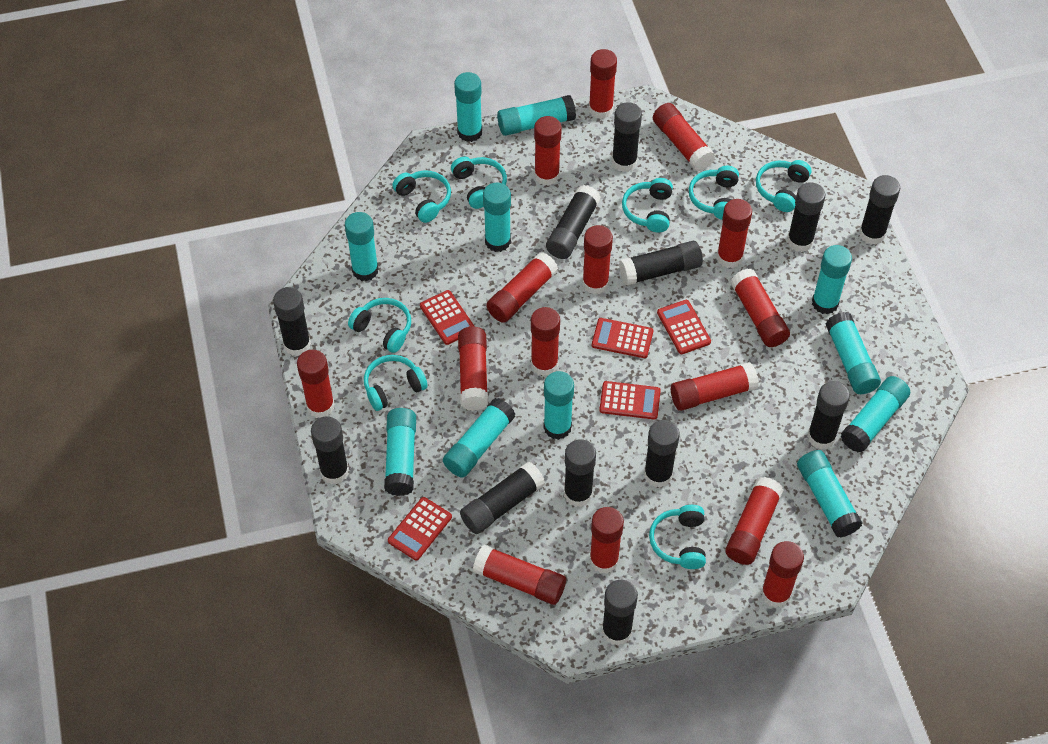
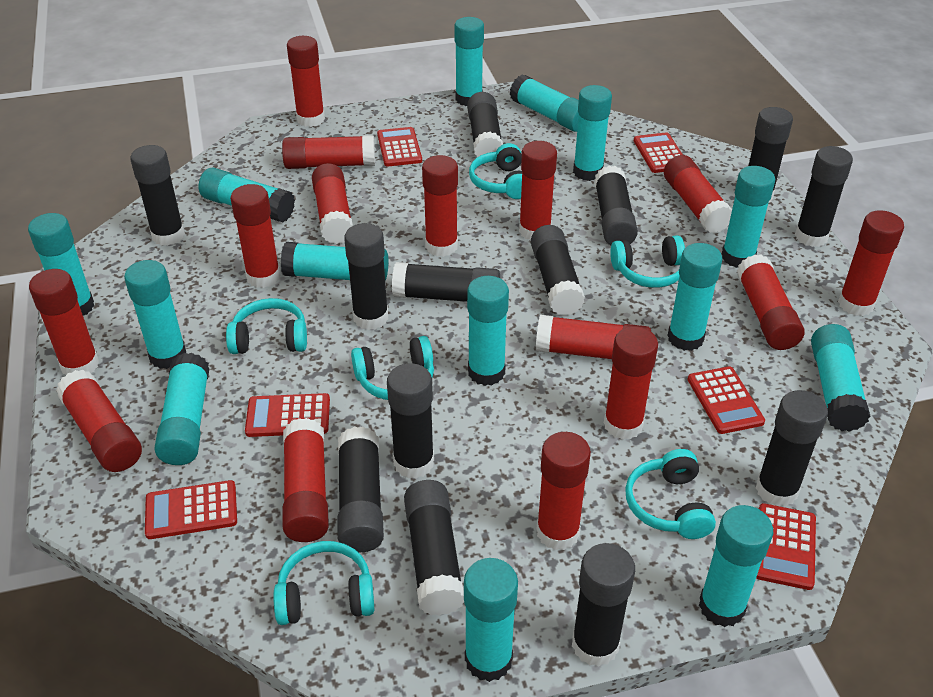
black glue stick: 12 -> 13
red calculator: 5 -> 6
turquoise glue stick: 11 -> 14
turquoise headphones: 8 -> 6

